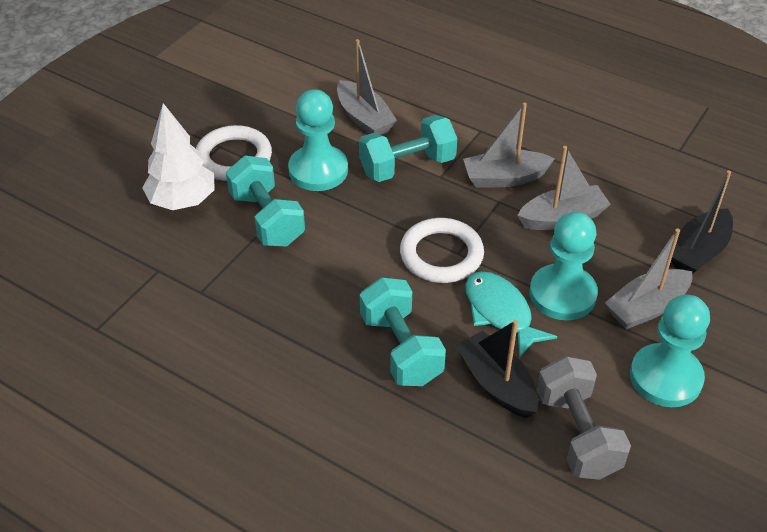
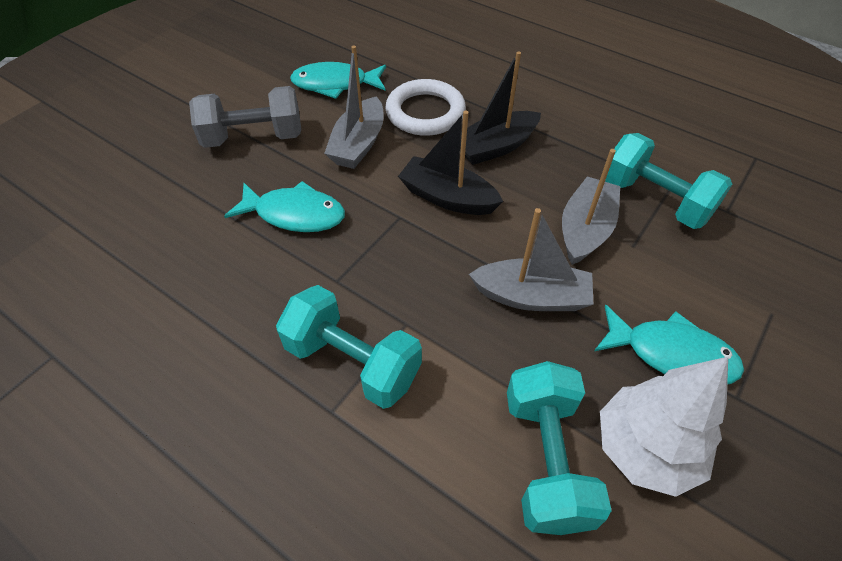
grey boat: 4 -> 3
turquoise fish: 1 -> 3
turquoise pawn: 3 -> 0
white ring: 2 -> 1

